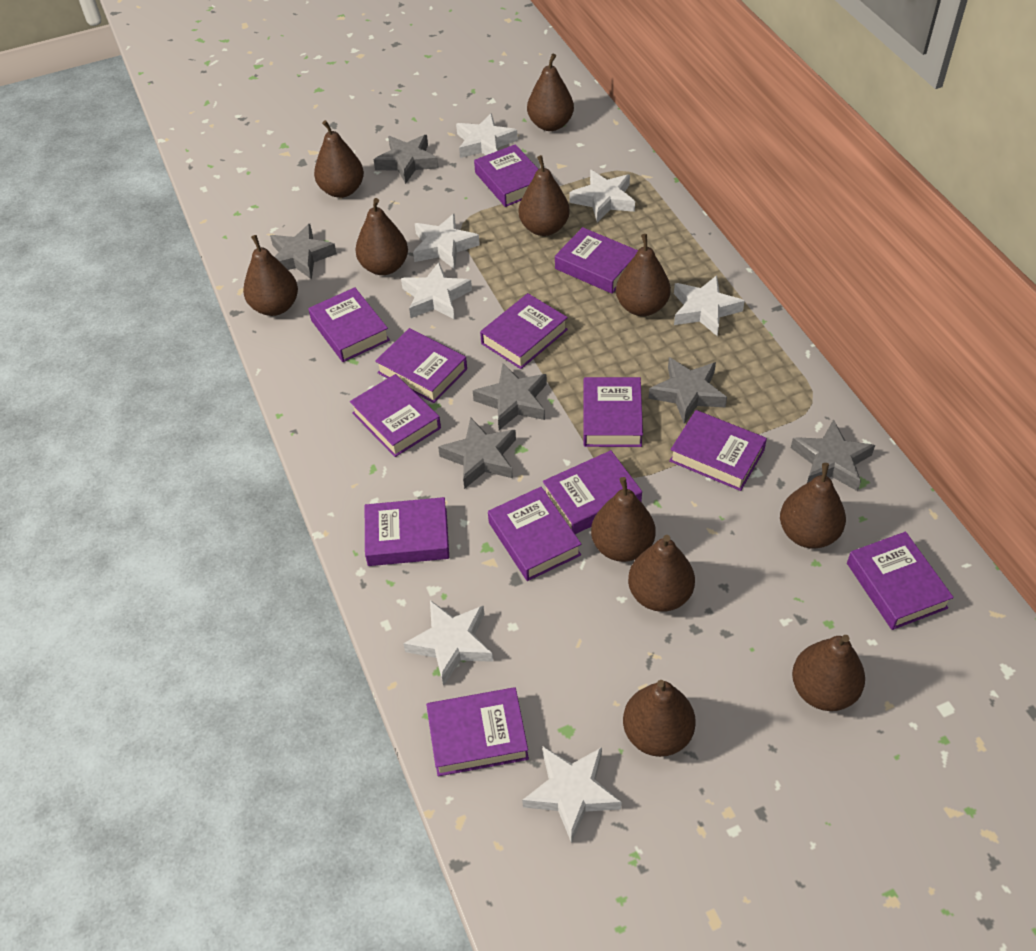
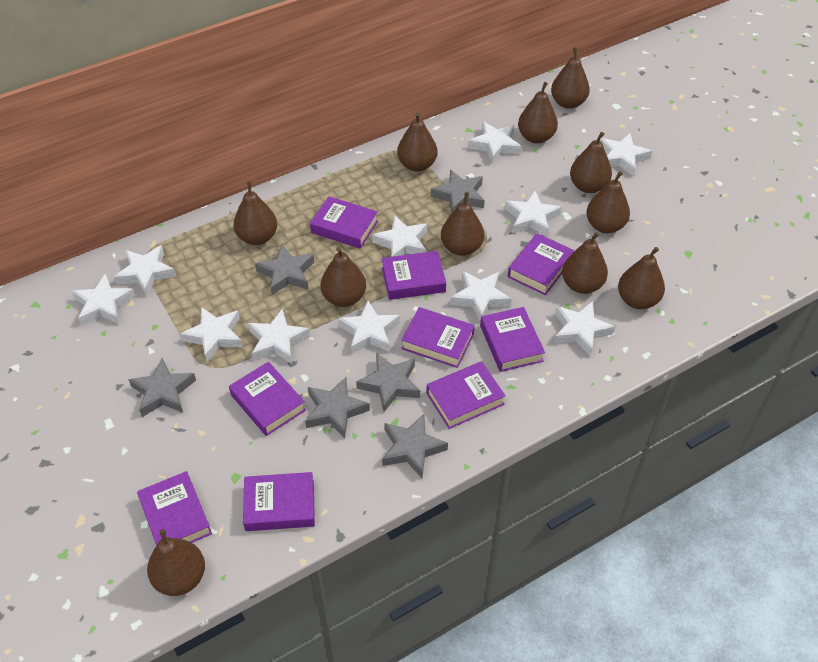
purple book: 13 -> 9
white star: 7 -> 11

